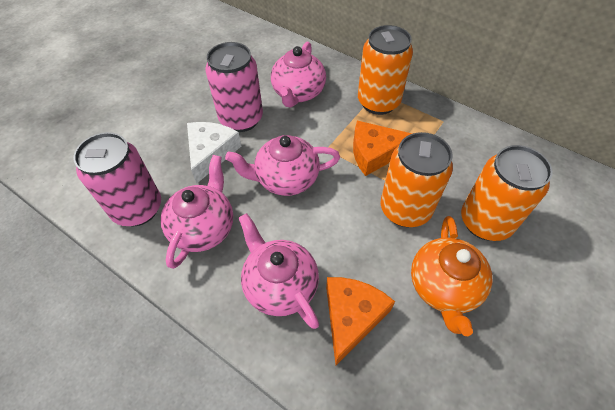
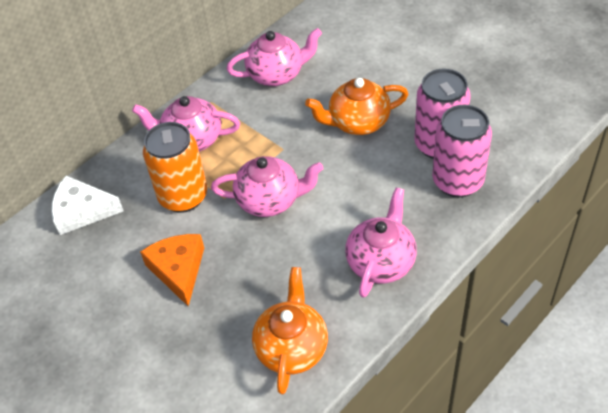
orange can: 3 -> 1
orange cheese: 2 -> 1
orange teapot: 1 -> 2

